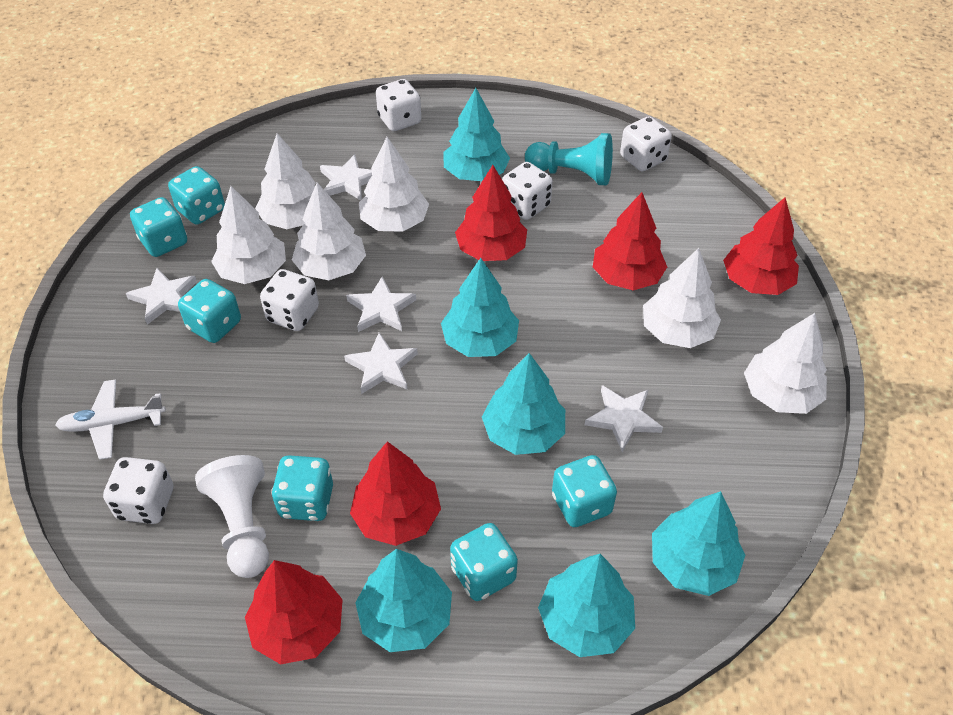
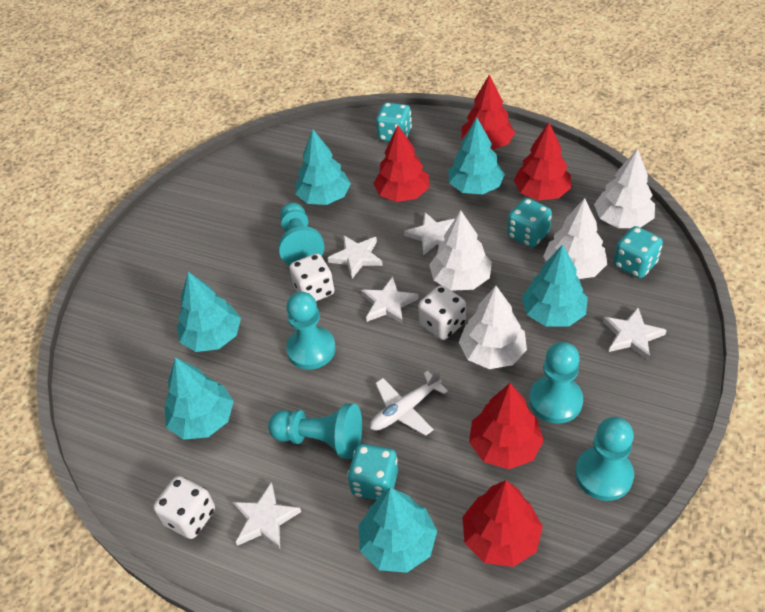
turquoise dice: 6 -> 4
turquoise pawn: 1 -> 5
white dice: 5 -> 3
white pawn: 1 -> 0
white tree: 6 -> 4

